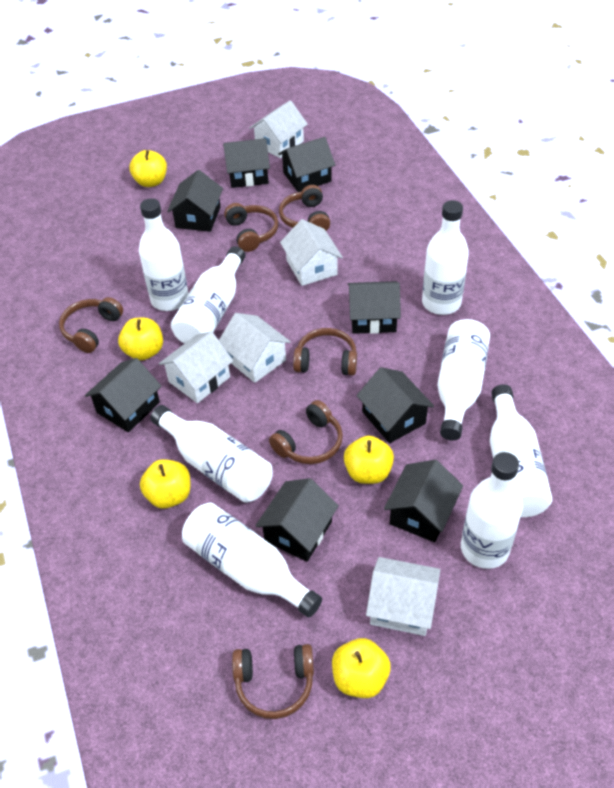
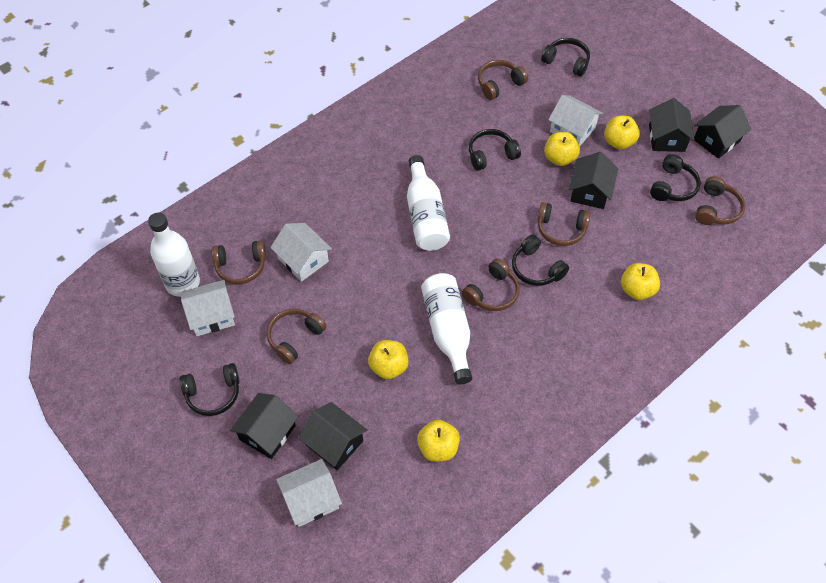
black headphones: 0 -> 5
black house: 8 -> 5
white bottle: 8 -> 3
white house: 5 -> 4

